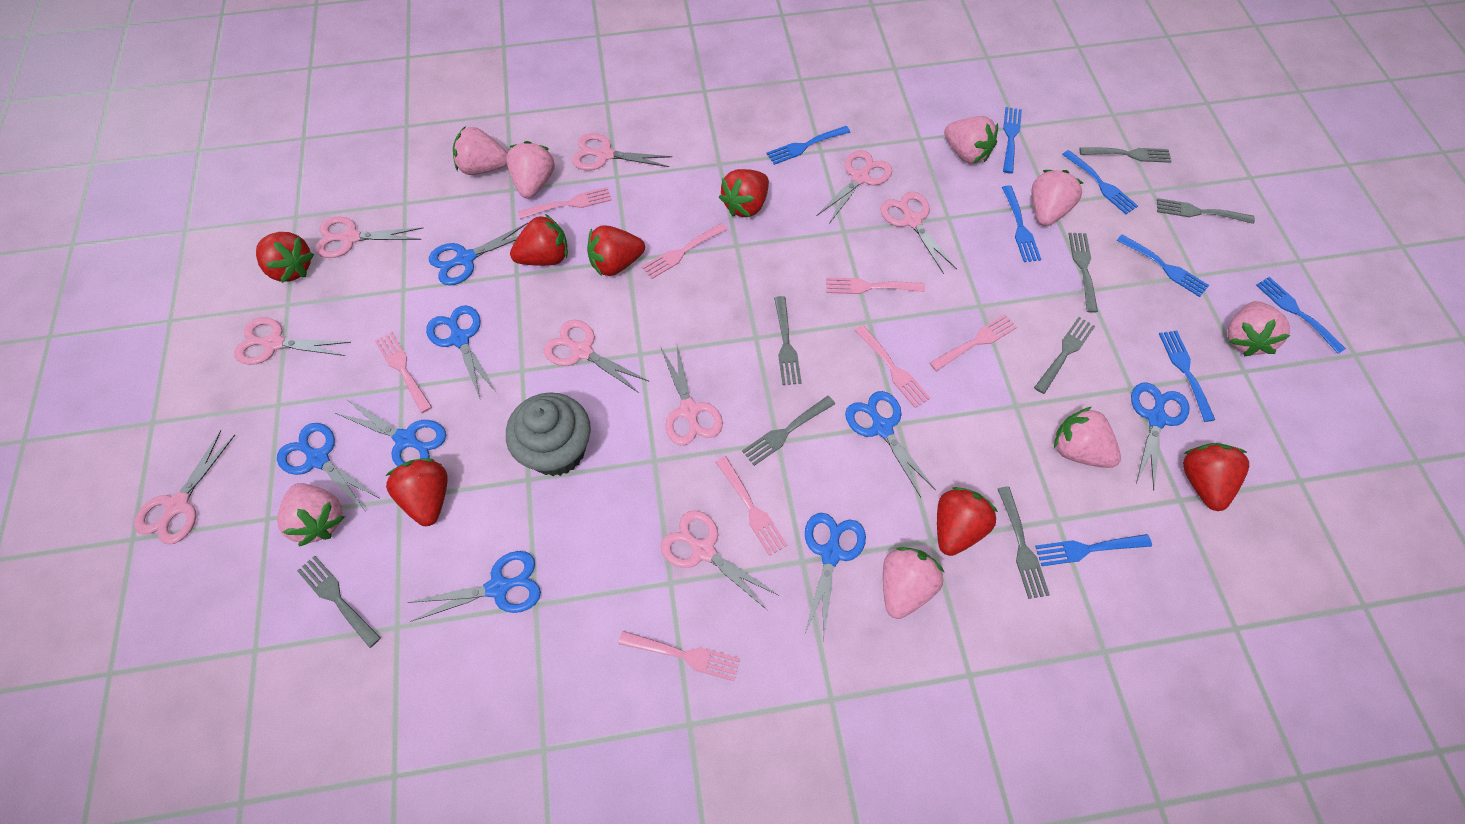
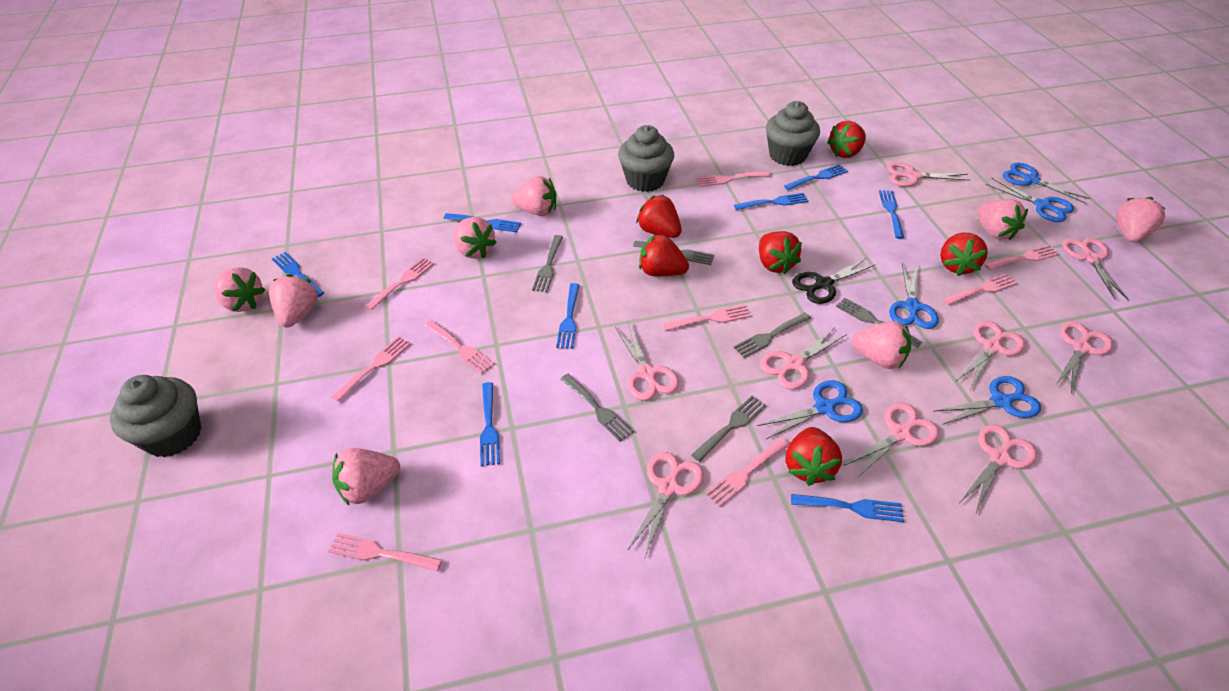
black scissors: 0 -> 1
blue scissors: 8 -> 5
grey cupcake: 1 -> 3
grey fork: 8 -> 6
pink fork: 8 -> 9
red strawberry: 7 -> 6

